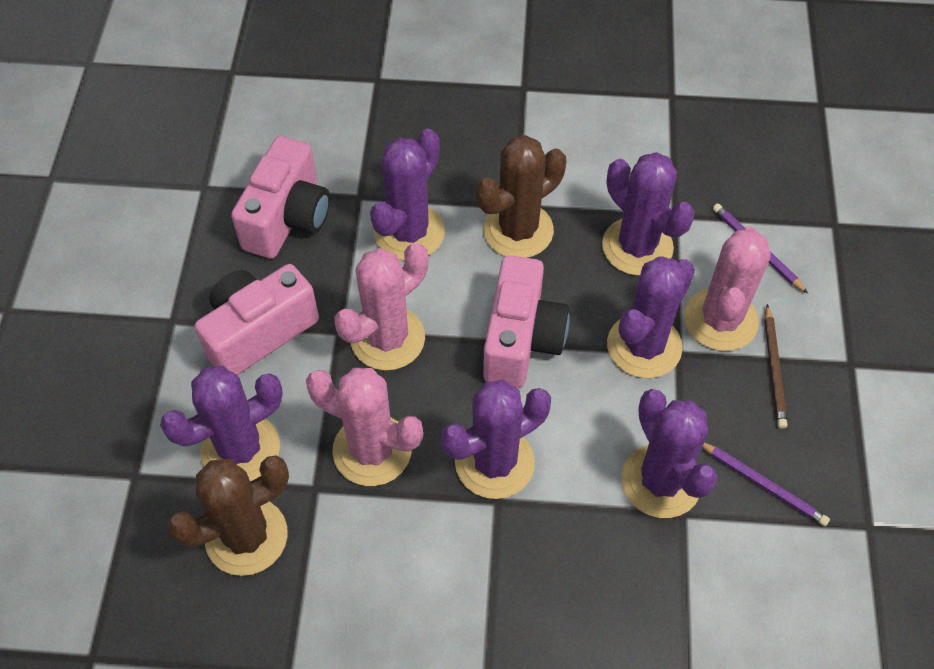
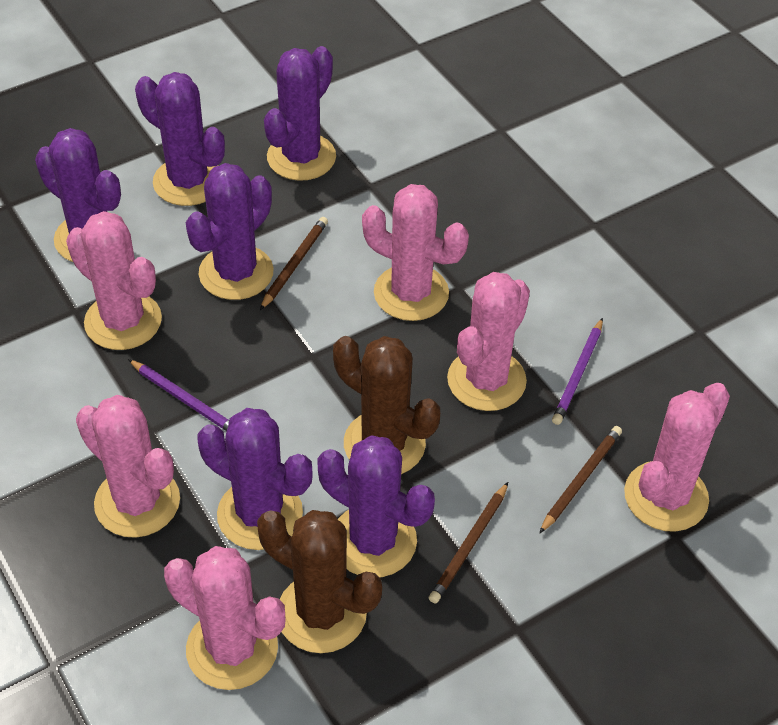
brown pencil: 1 -> 3
pink cactus: 3 -> 6
pink camera: 3 -> 0

